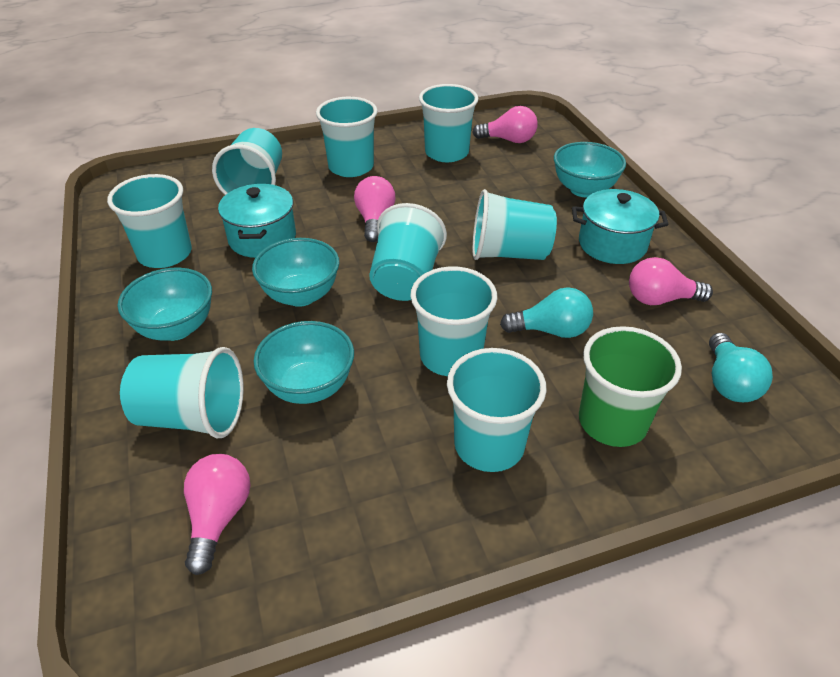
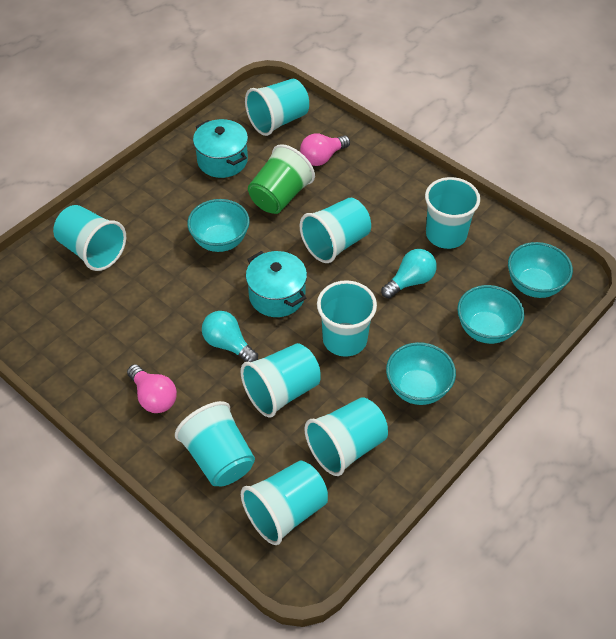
pink light bulb: 4 -> 2

